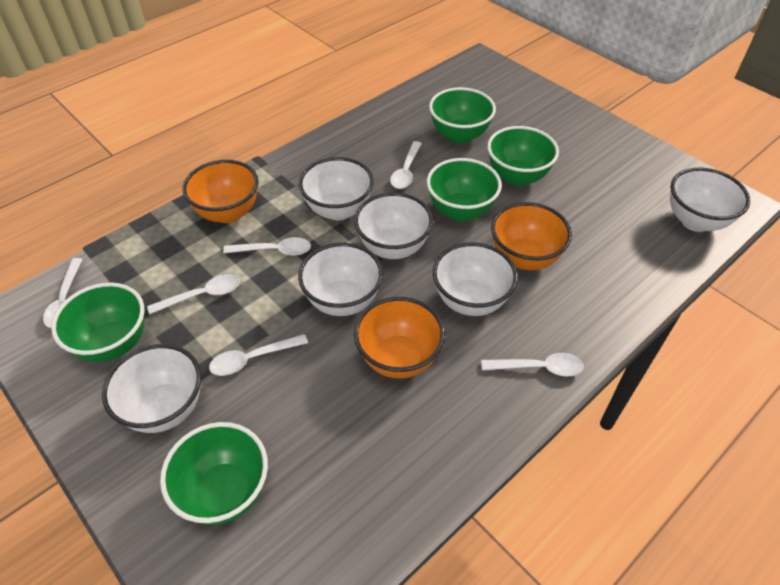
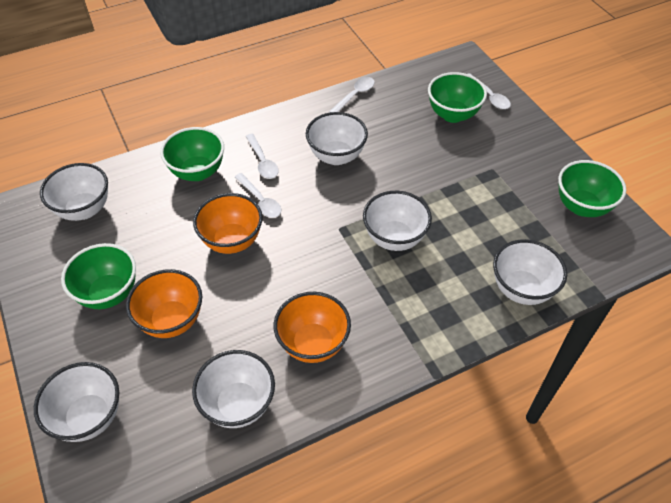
green bowl: 5 -> 4
white spoon: 6 -> 4

